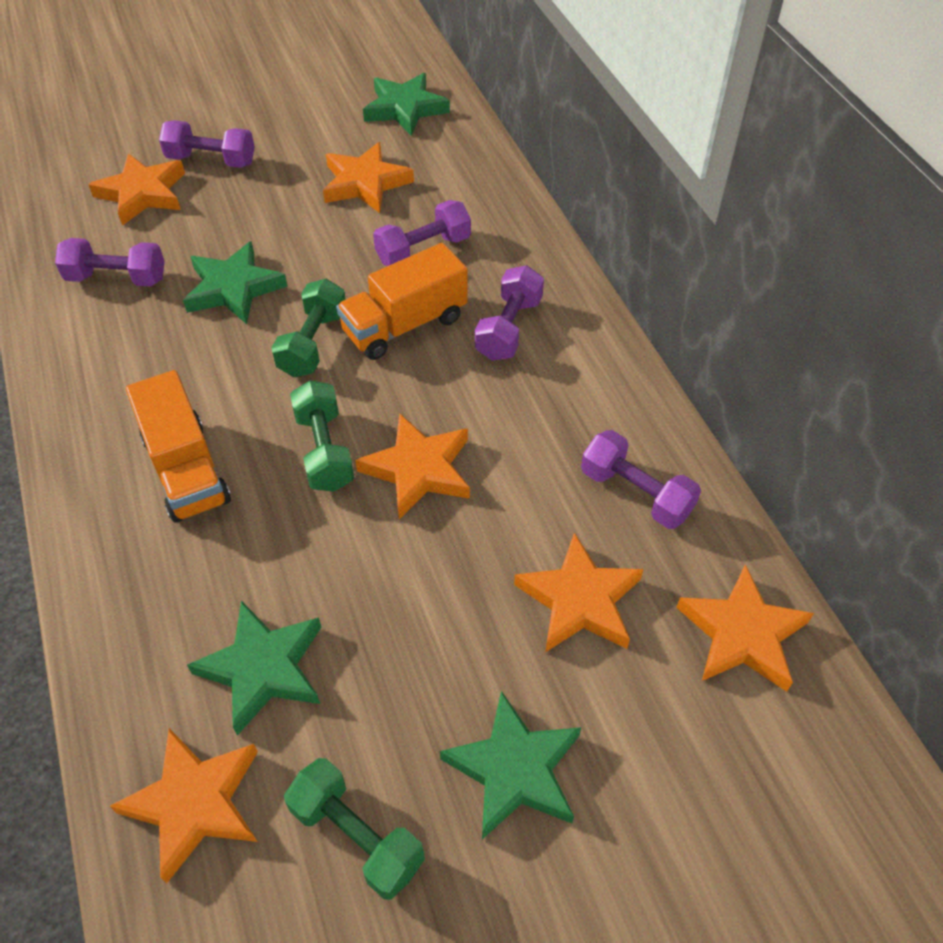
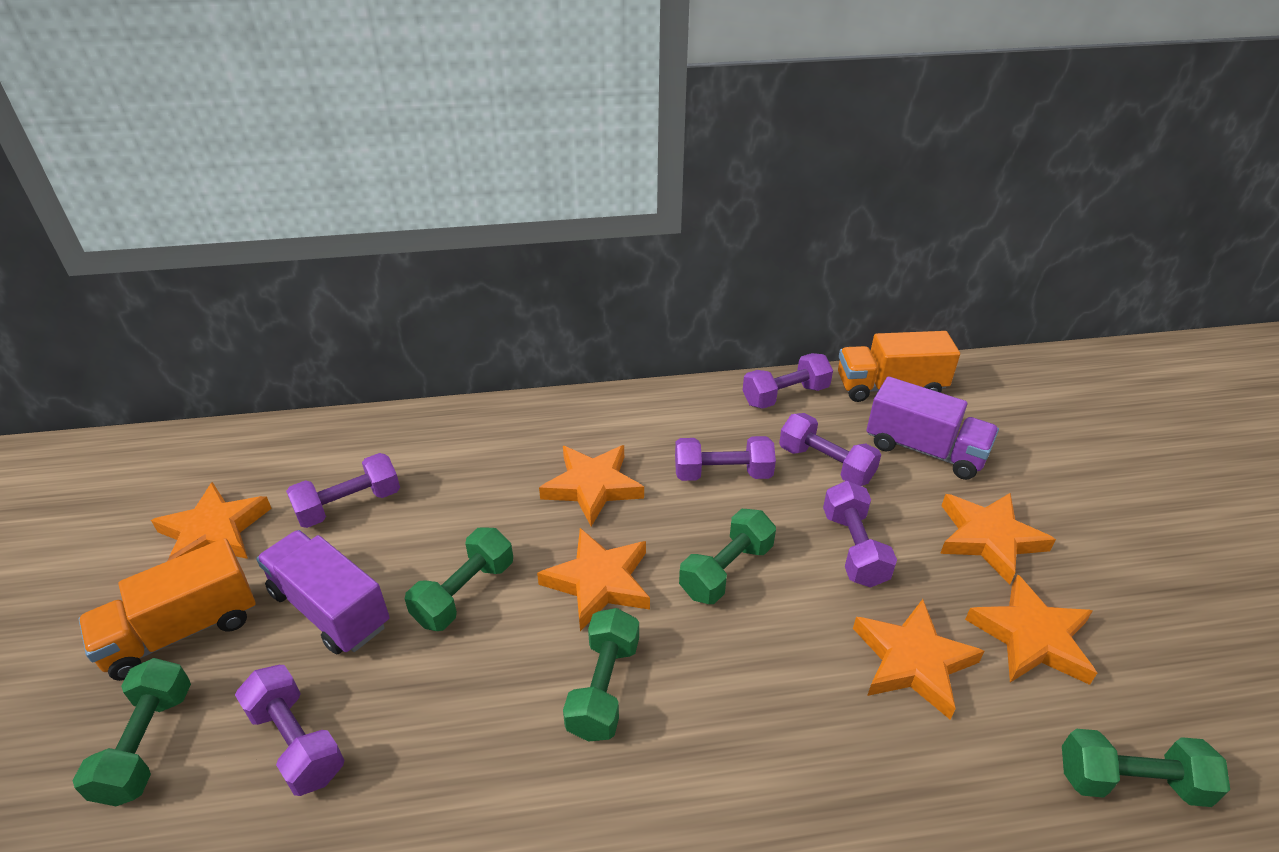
green dumbbell: 3 -> 5
green star: 4 -> 0
purple dumbbell: 5 -> 6
purple truck: 0 -> 2

